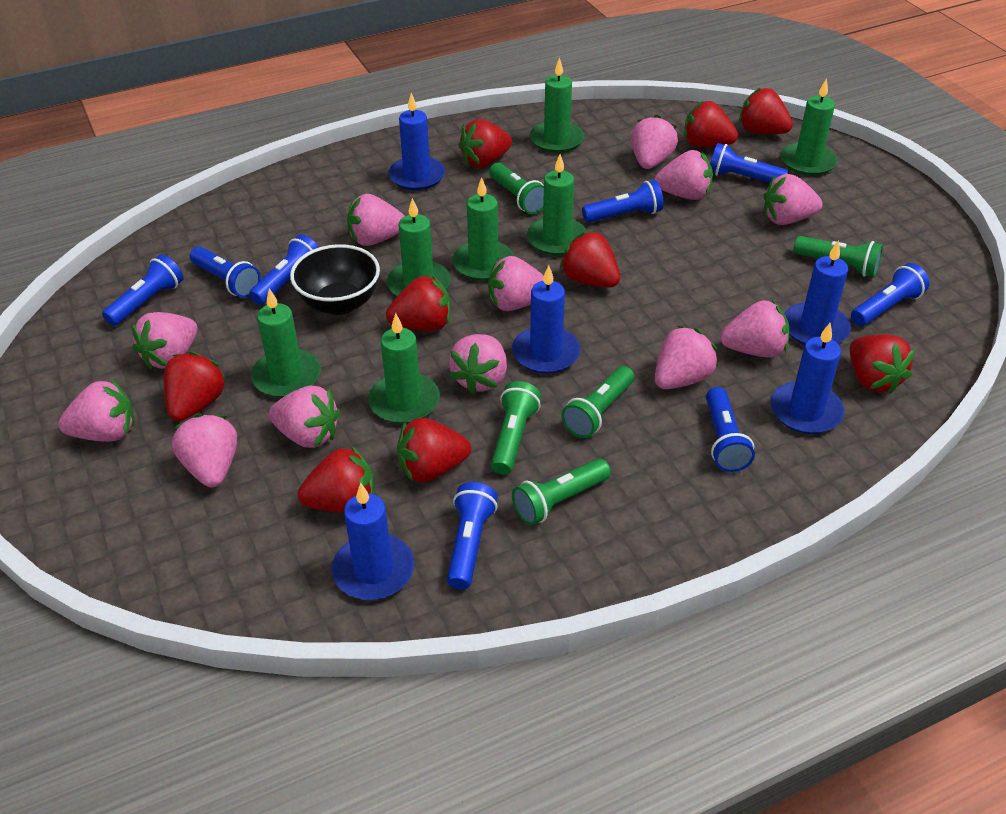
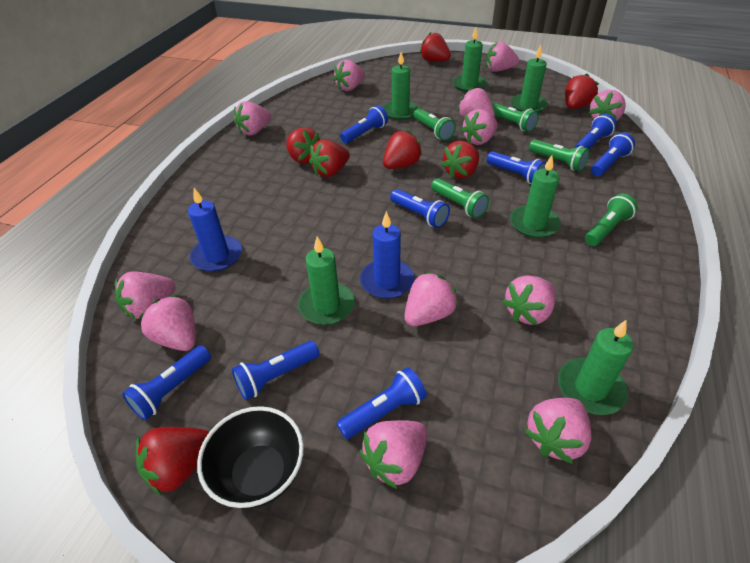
blue candle: 5 -> 2
green candle: 7 -> 6
red strawberry: 9 -> 7

